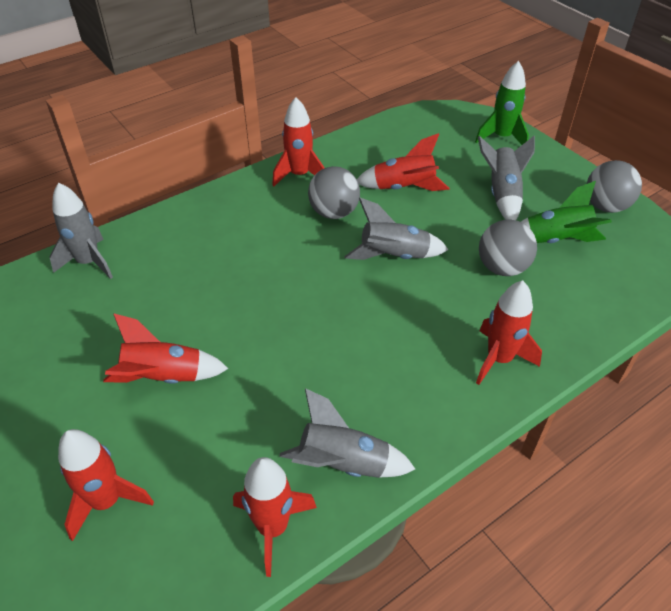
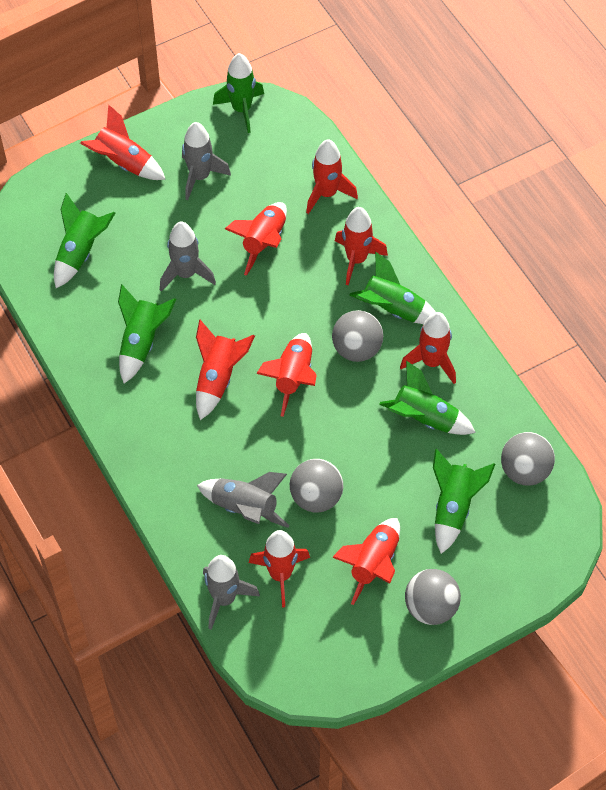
green rocket: 2 -> 6
grey ball: 3 -> 4
red rocket: 6 -> 9

